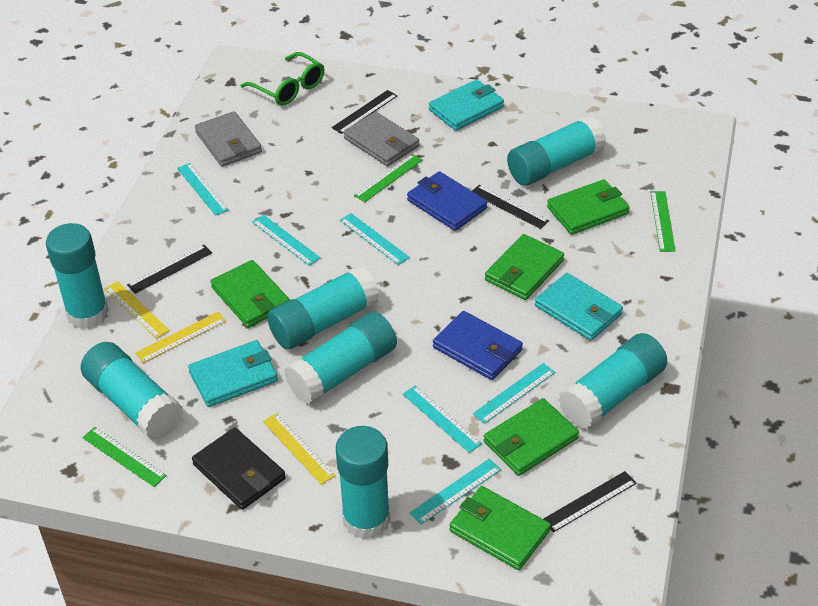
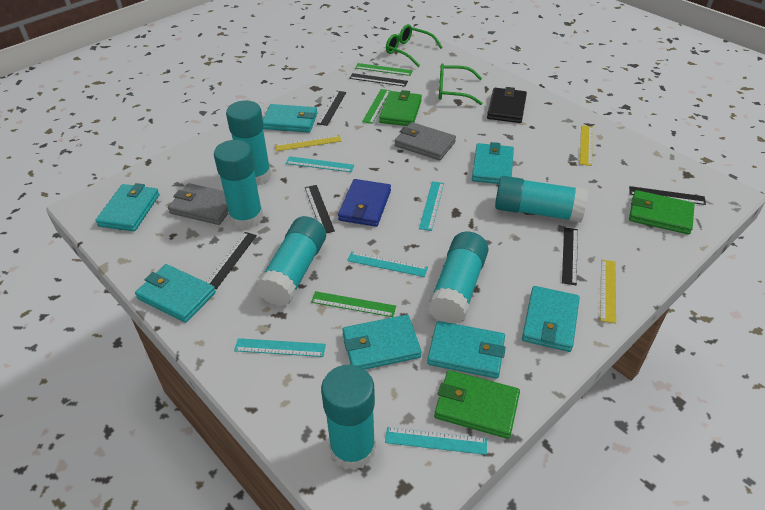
black ruler: 4 -> 6
blue wallet: 2 -> 1
green glasses: 1 -> 2
green wallet: 5 -> 3
turquoise glue stick: 7 -> 6
turquoise ruler: 6 -> 5
turquoise wallet: 3 -> 7

